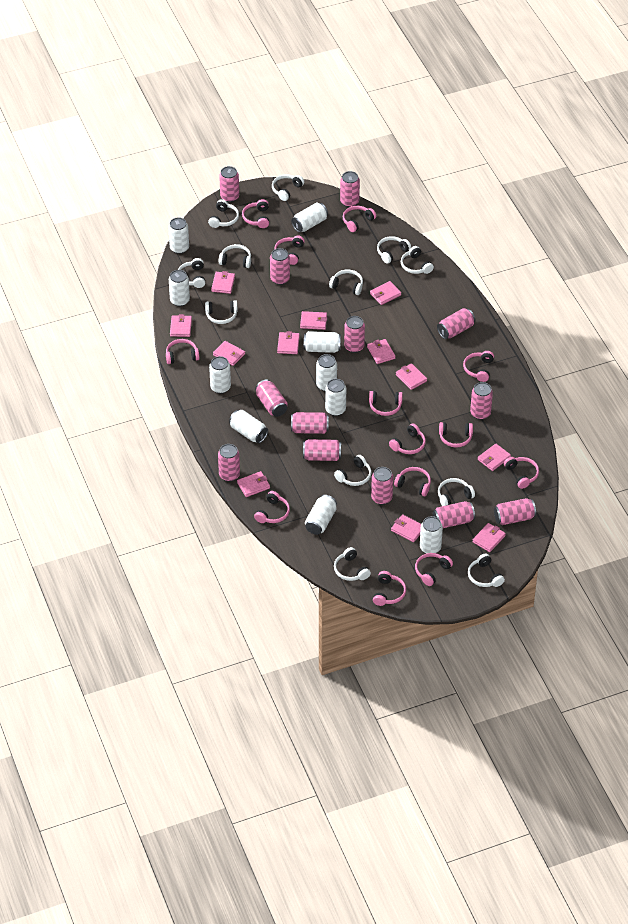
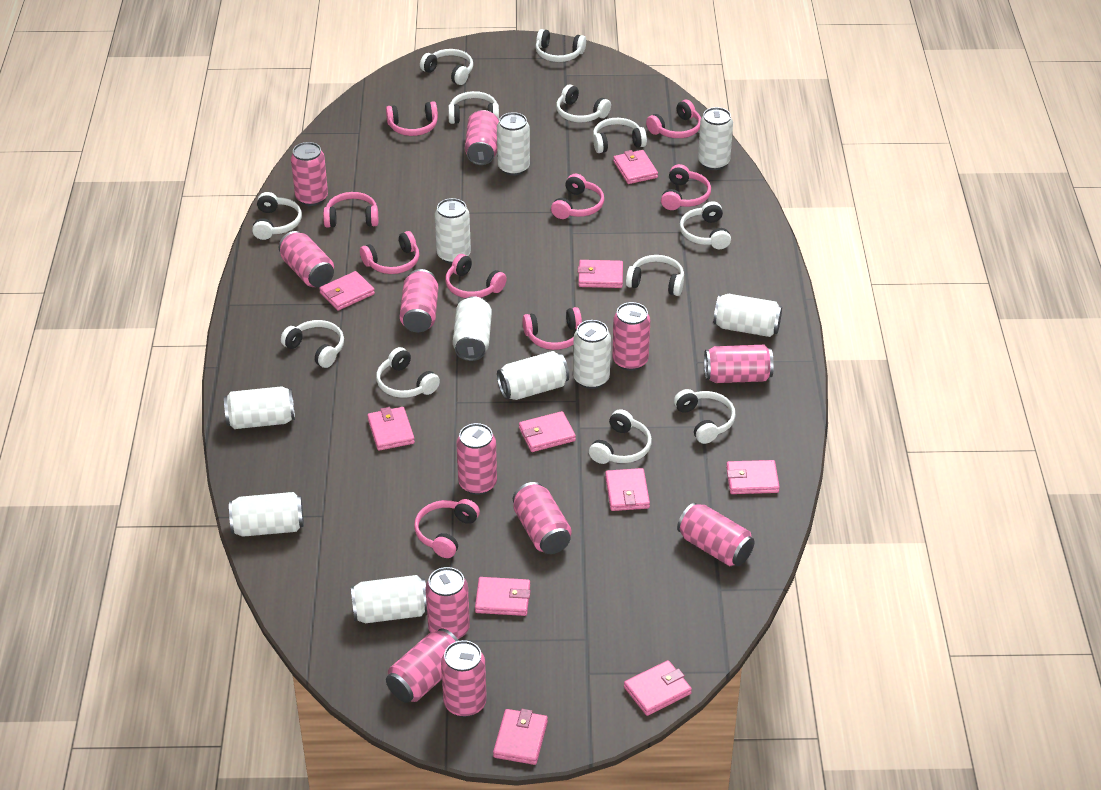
pink can: 13 -> 12
pink headphones: 13 -> 9
pink wallet: 12 -> 10

